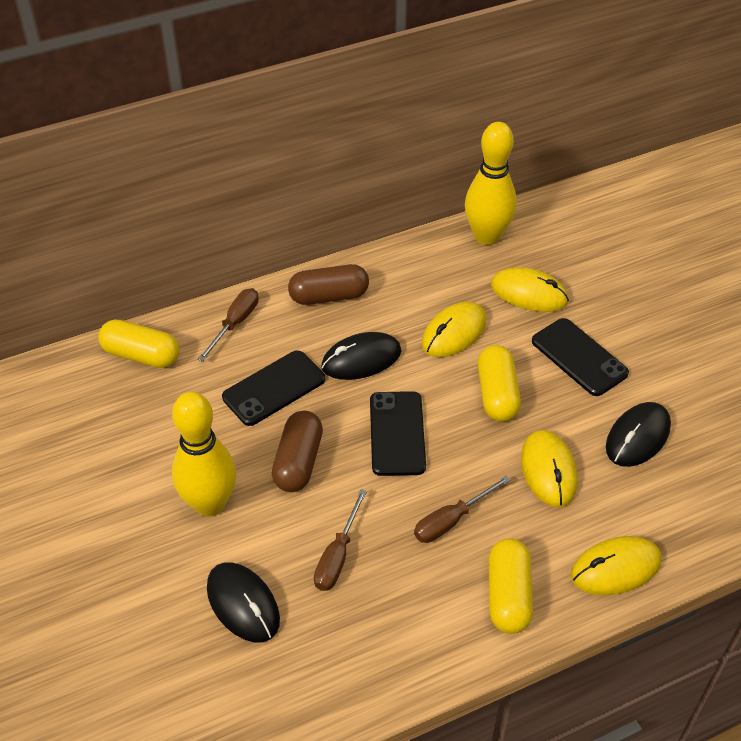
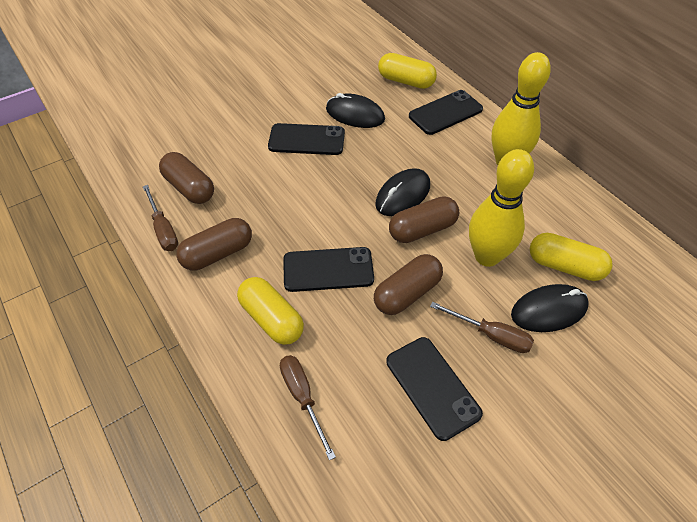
black phone: 3 -> 4
brown capsule: 2 -> 4
yellow mouse: 4 -> 0

